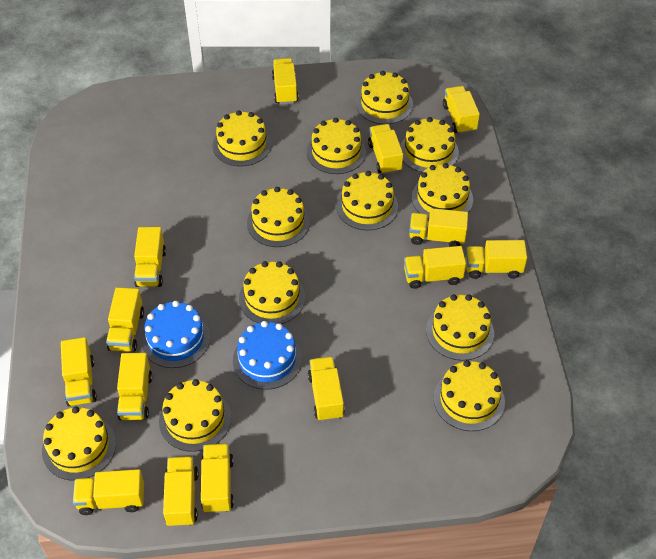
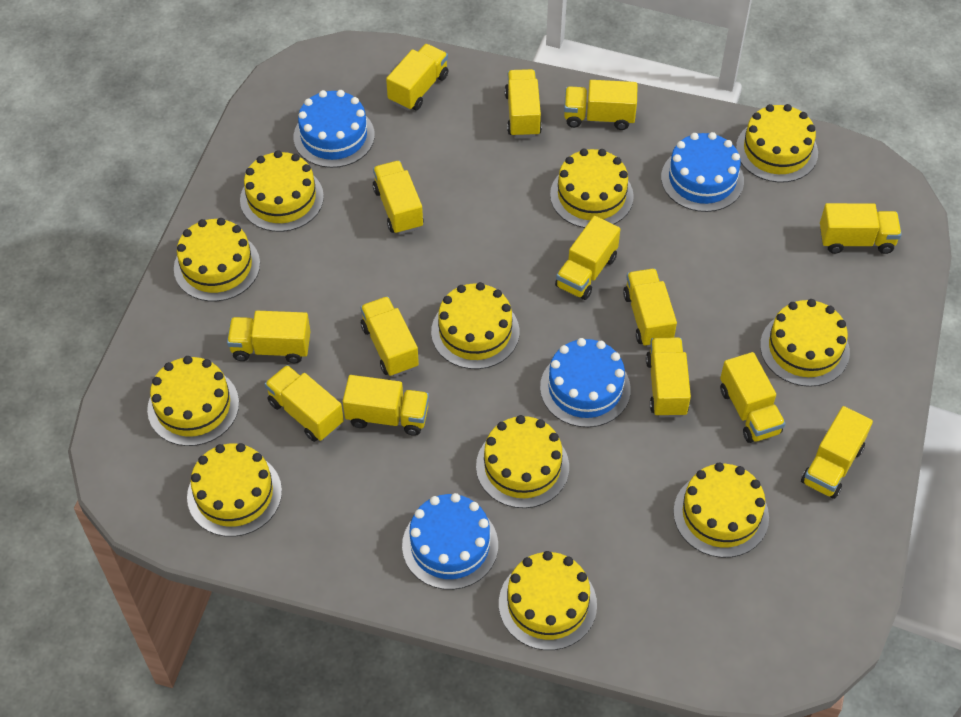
blue cake: 2 -> 4
yellow cake: 12 -> 11

